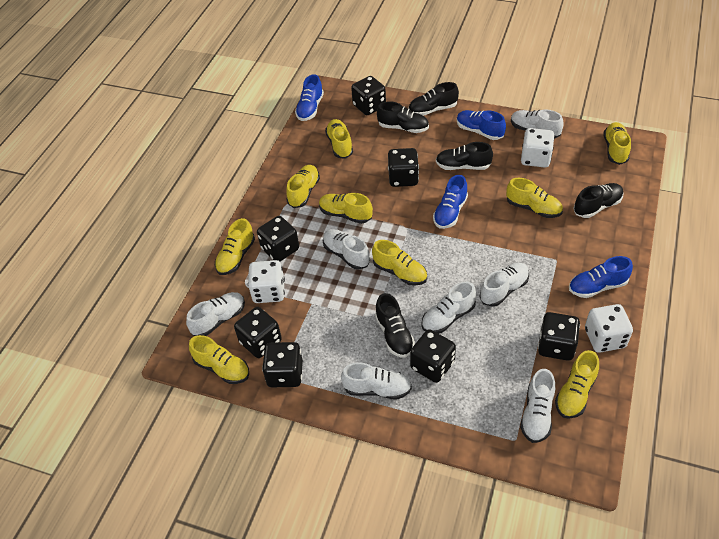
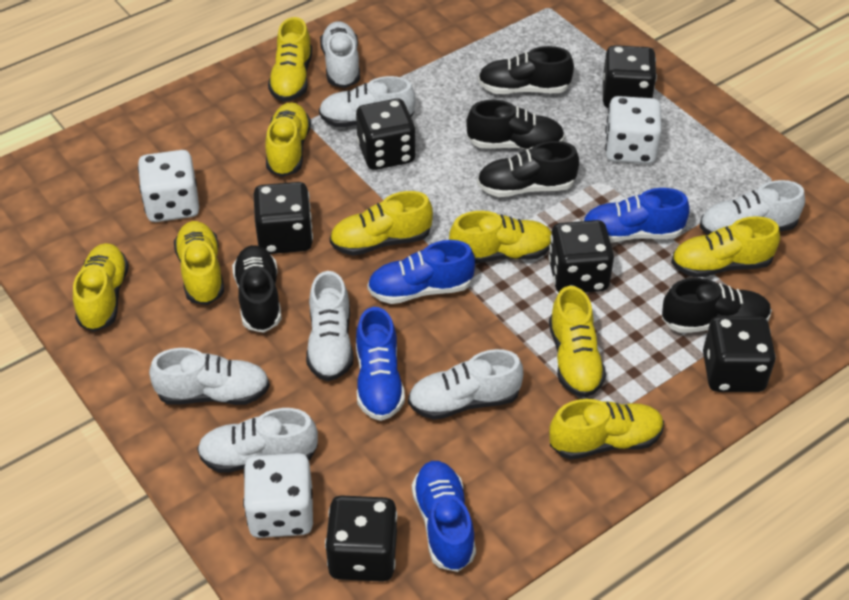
black dice: 7 -> 6

